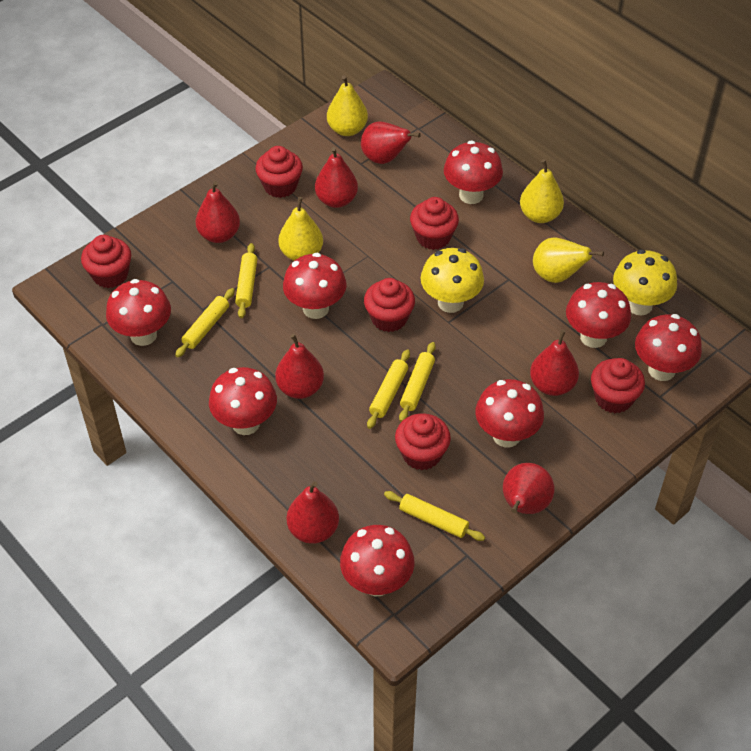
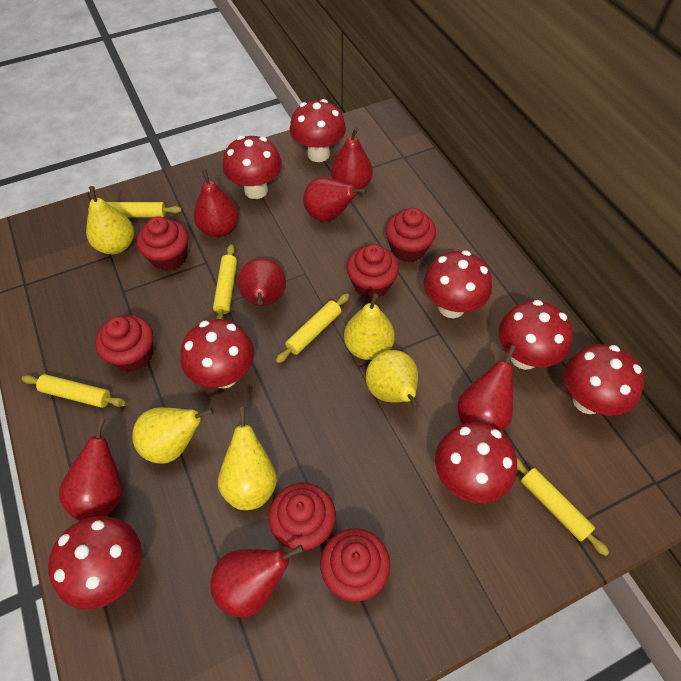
yellow mushroom: 2 -> 0
yellow pear: 4 -> 5

